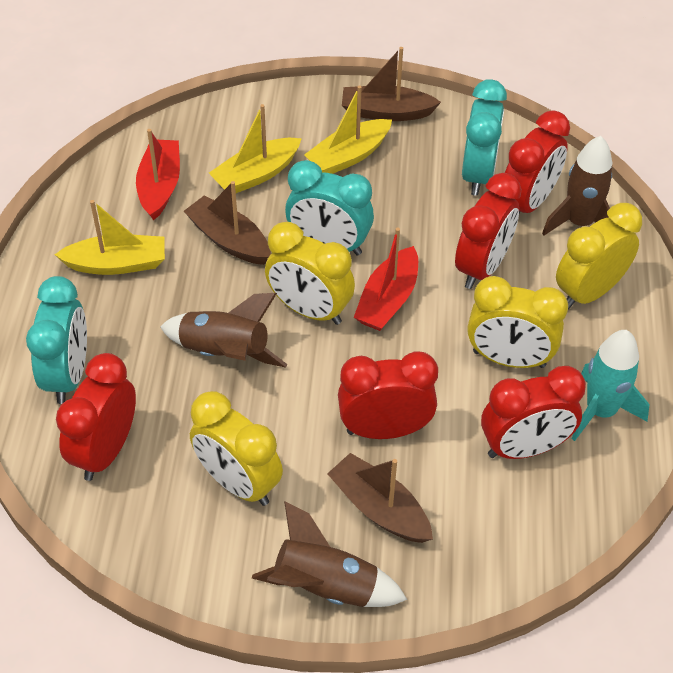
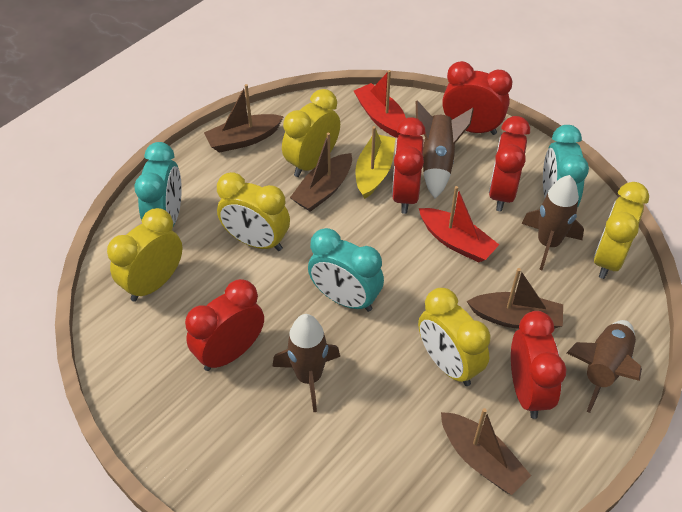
brown boat: 3 -> 4
brown rocket: 3 -> 4
turquoise rocket: 1 -> 0
yellow boat: 3 -> 1
yellow clock: 4 -> 5

